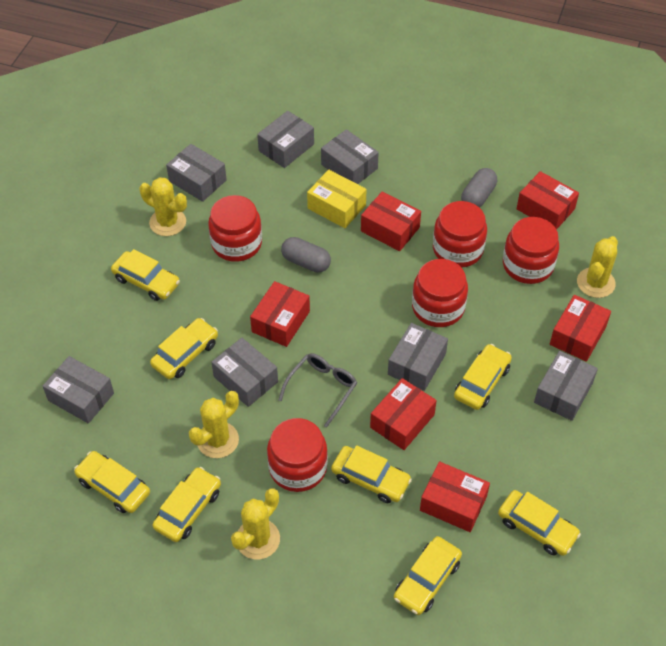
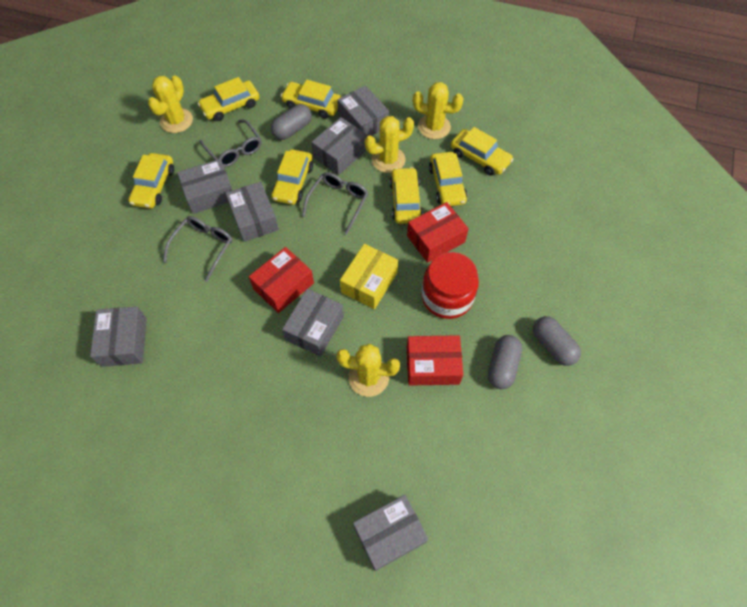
grey capsule: 2 -> 3
grey glasses: 1 -> 3
red box: 6 -> 3
red jar: 5 -> 1
yellow car: 8 -> 7

